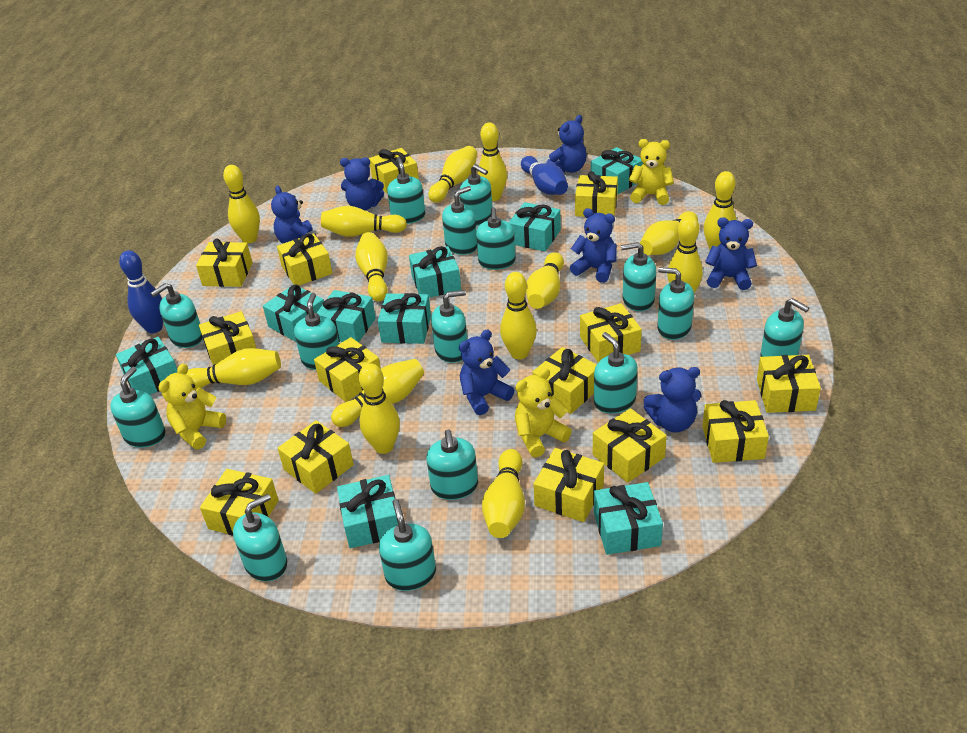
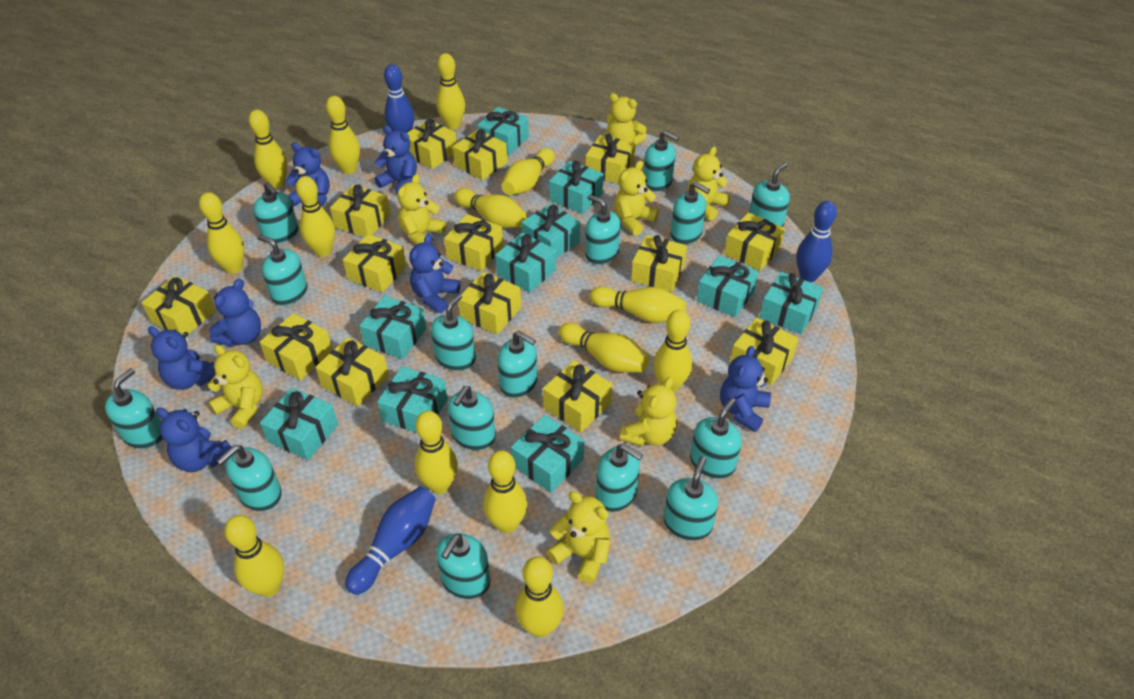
blue bowling pin: 2 -> 3
turquoise gift: 9 -> 10
yellow teddy bear: 3 -> 7

